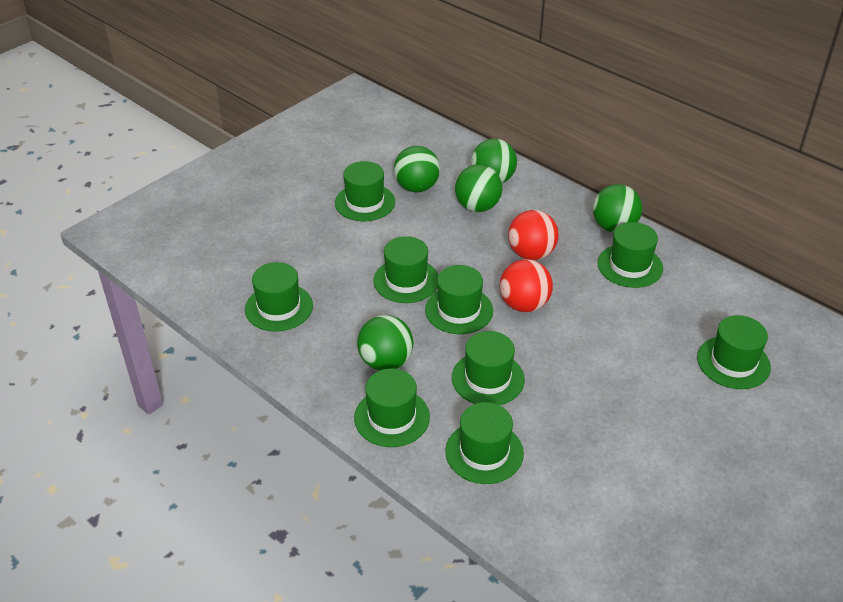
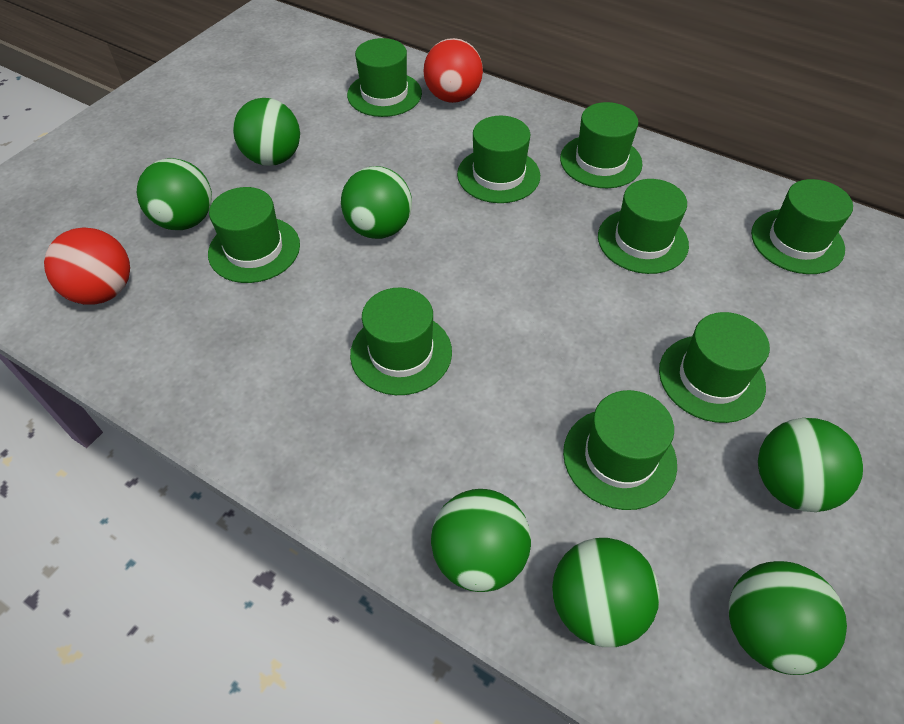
green ball: 5 -> 7

